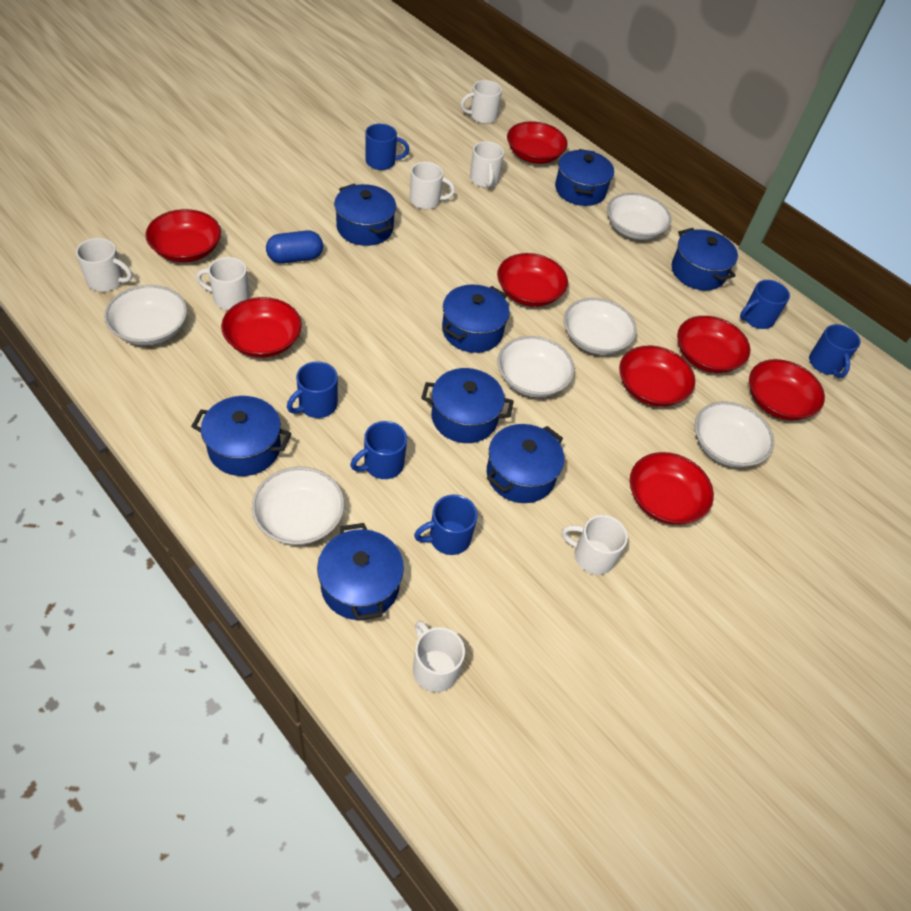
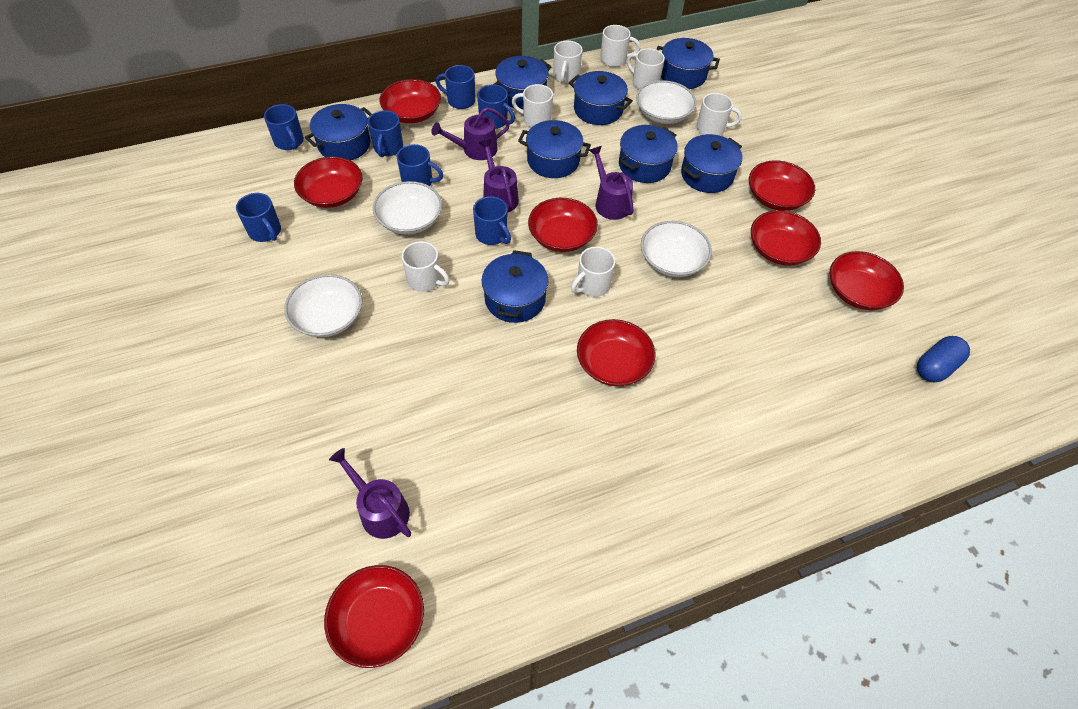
blue mug: 6 -> 7
purple watering can: 0 -> 4
white bowl: 6 -> 4

